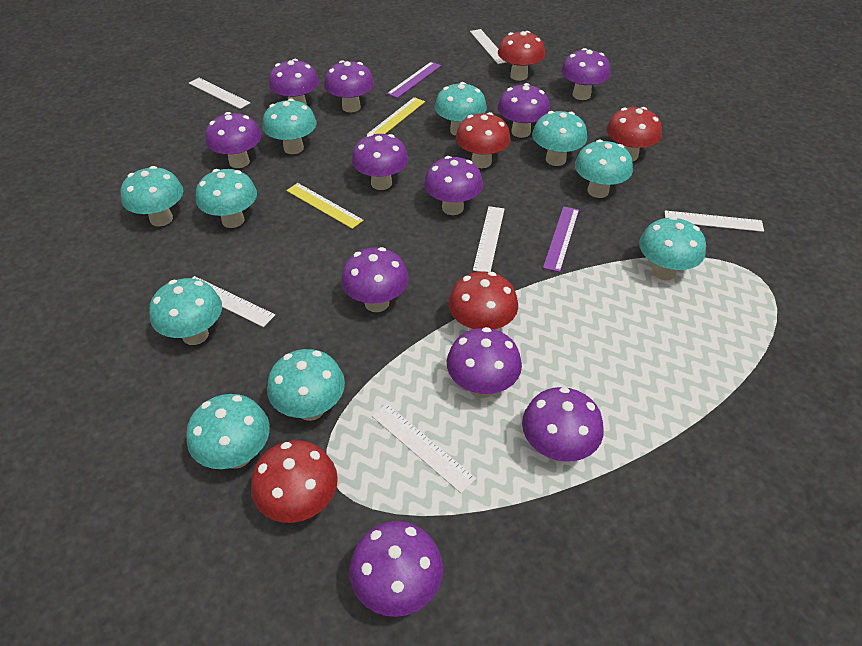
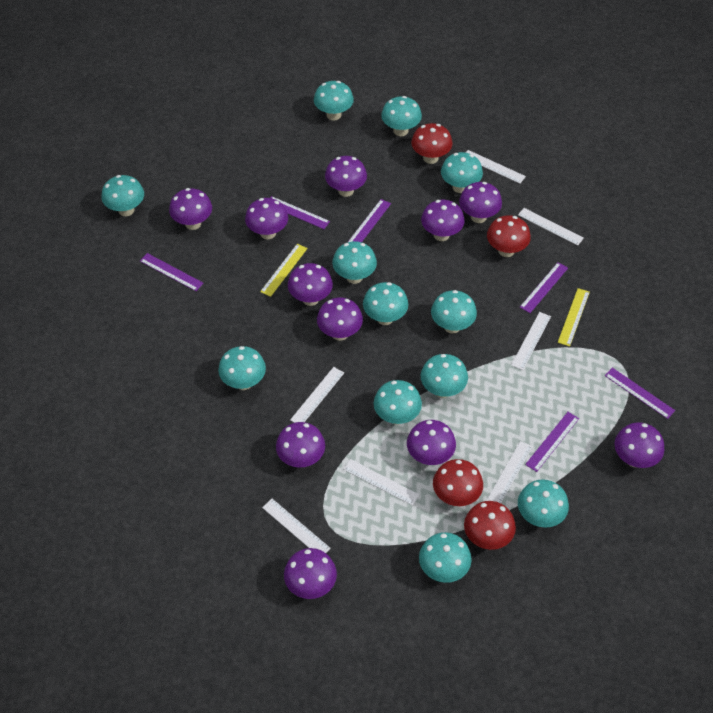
purple ruler: 2 -> 6
red mushroom: 5 -> 4
turquoise mushroom: 10 -> 12
white ruler: 6 -> 7

